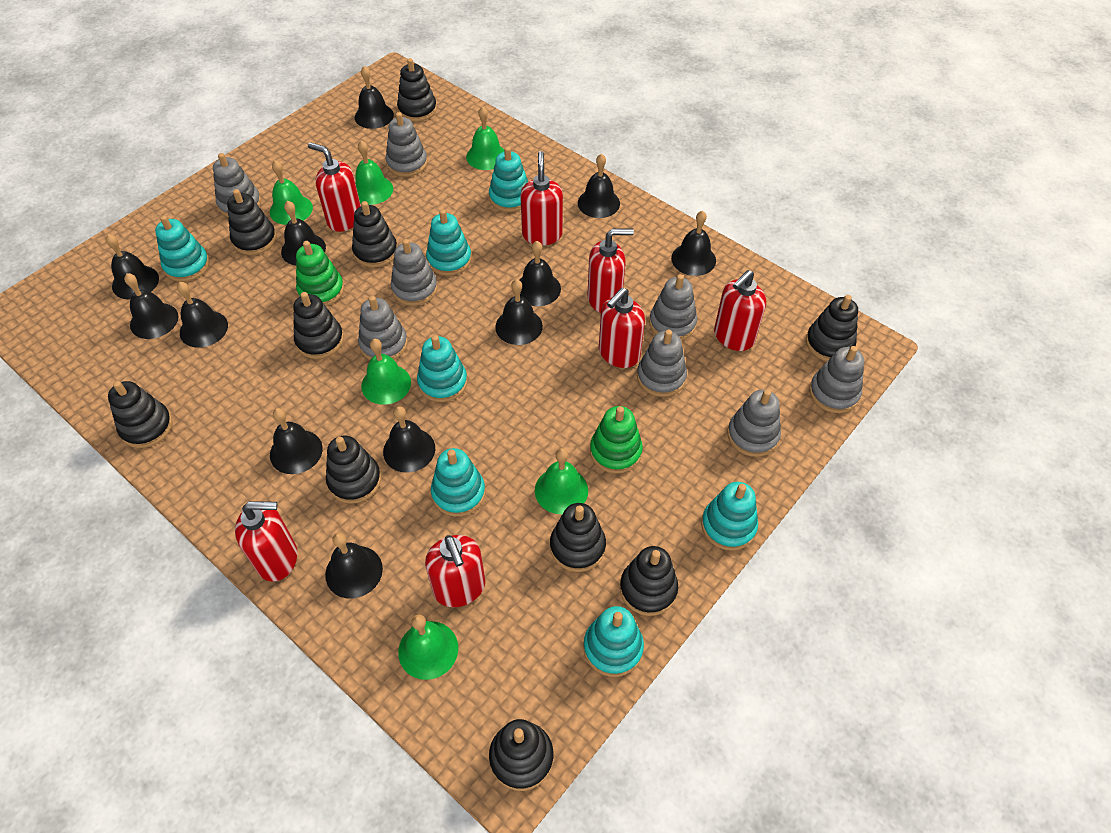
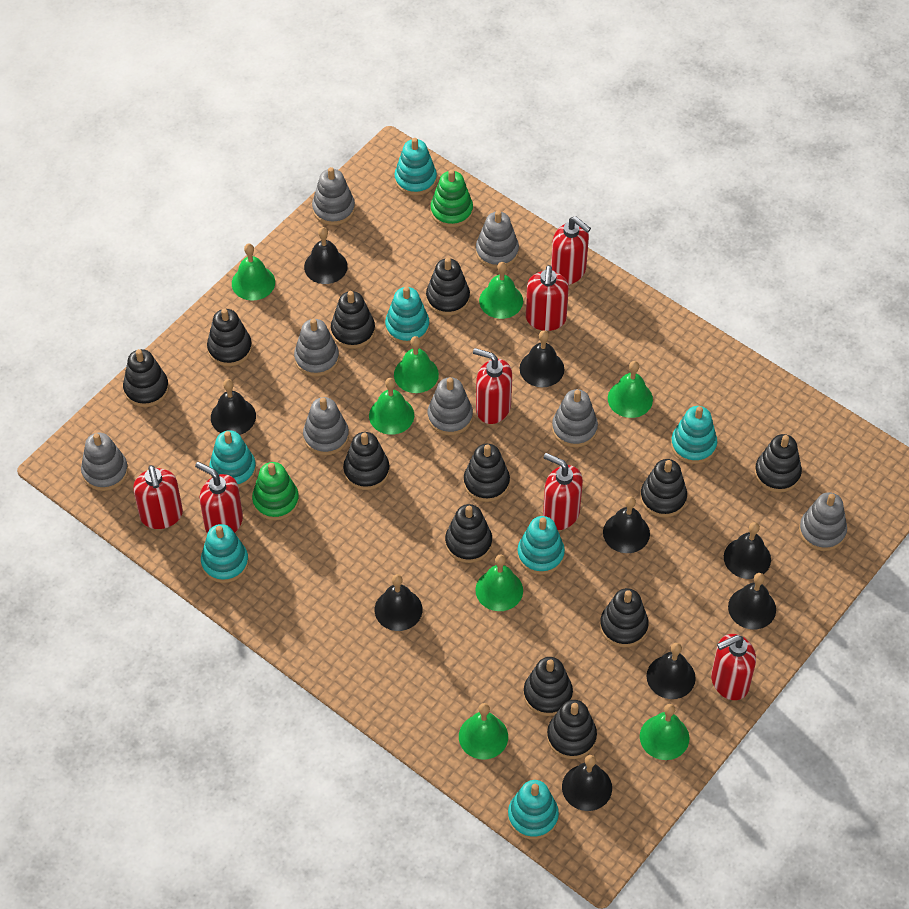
black bell: 12 -> 9
black stacking toy: 10 -> 12
green bell: 6 -> 8

